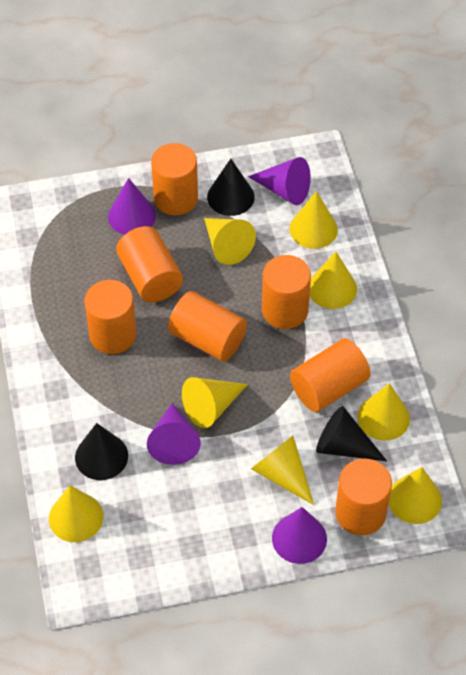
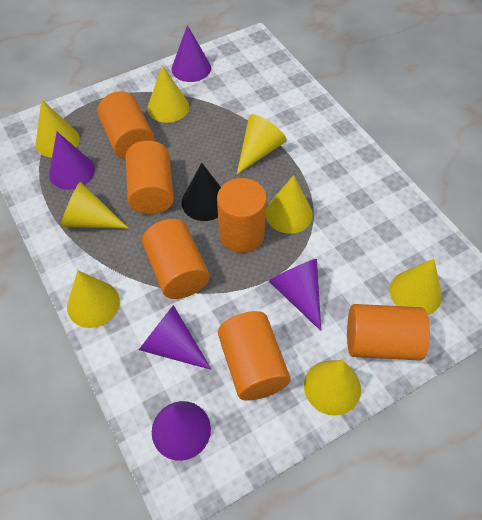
black cone: 3 -> 1
orange cylinder: 7 -> 6
purple cone: 4 -> 5

